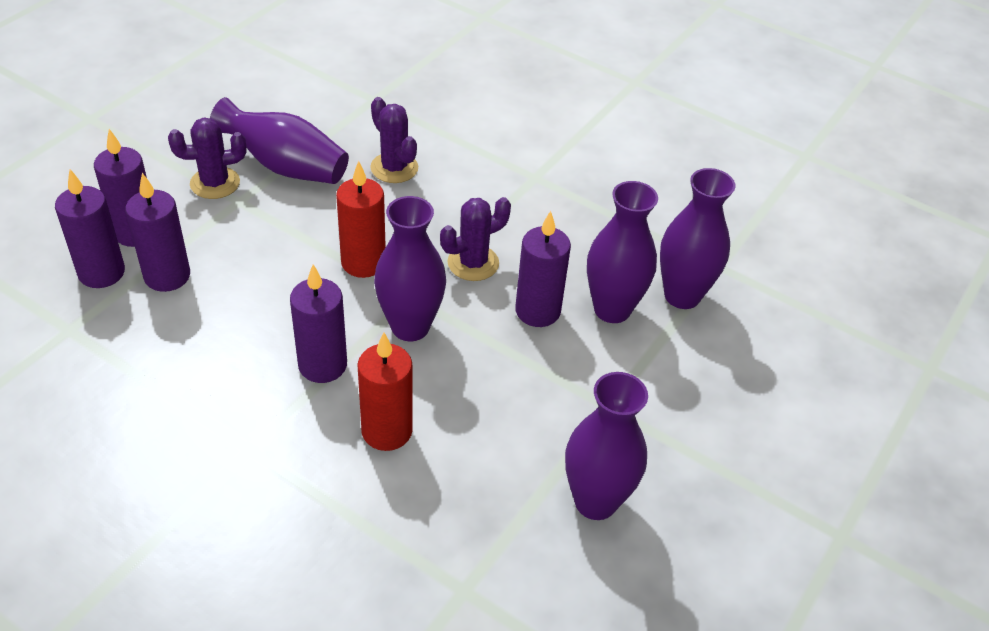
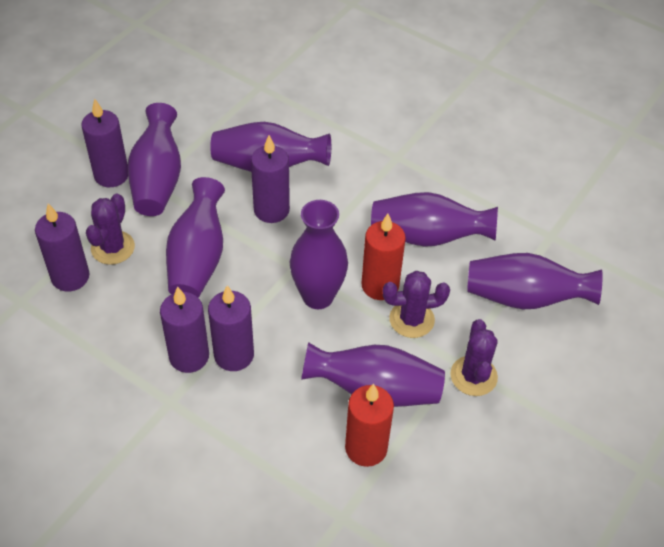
purple vase: 5 -> 7

